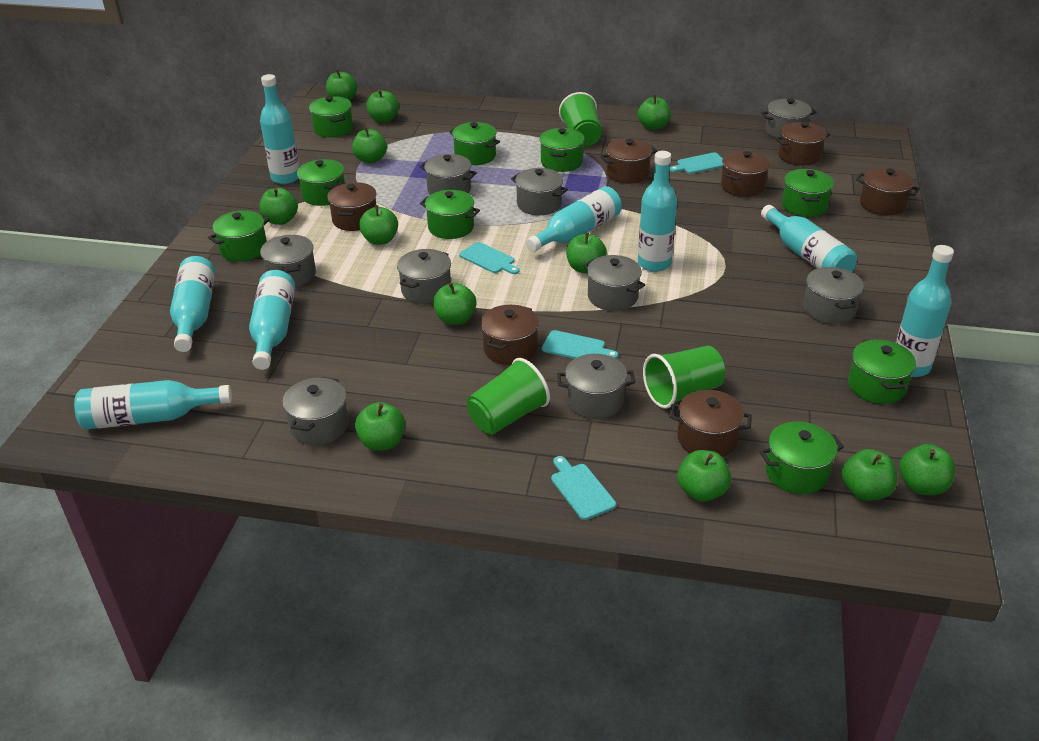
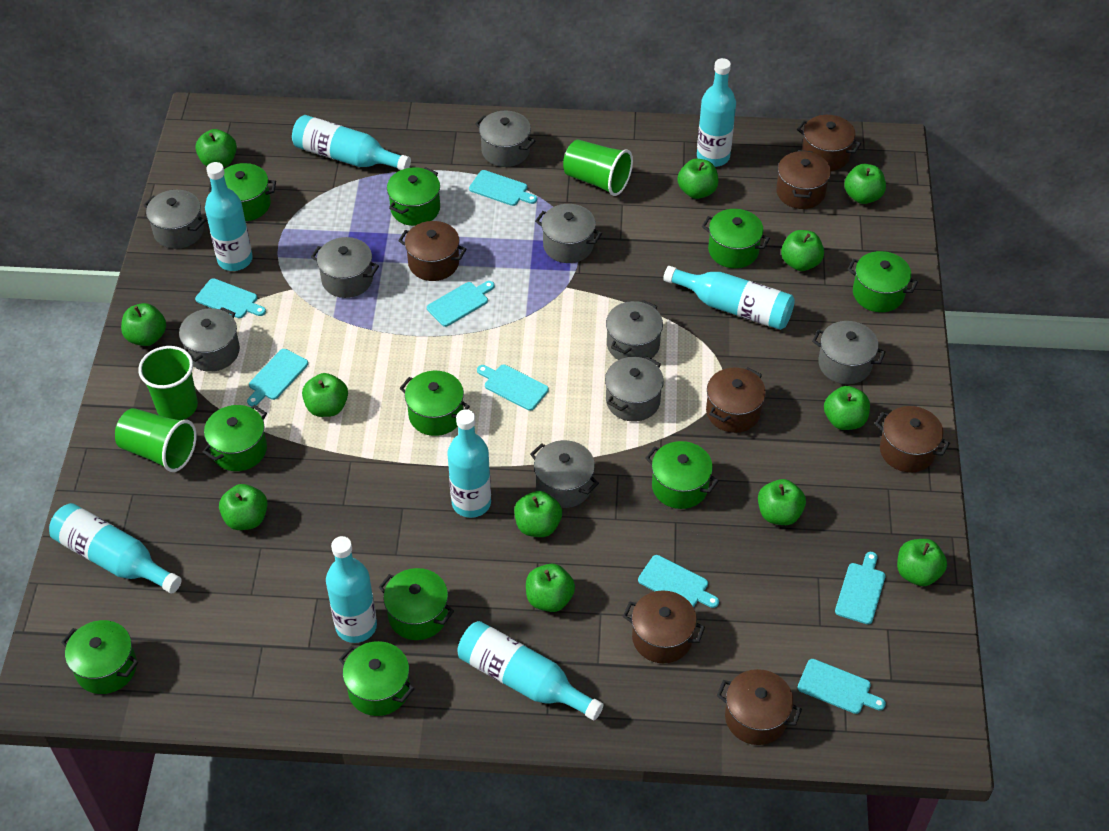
green pot: 9 -> 10
turquoise cutting board: 4 -> 8

